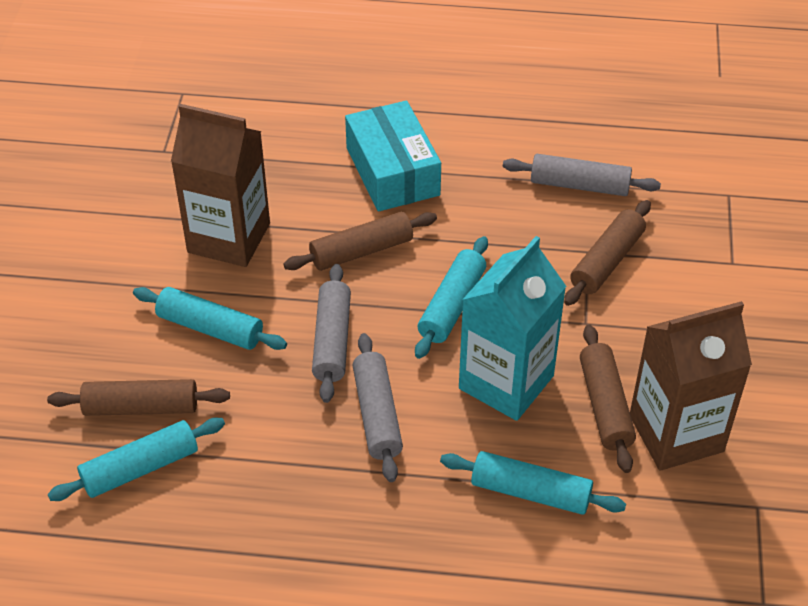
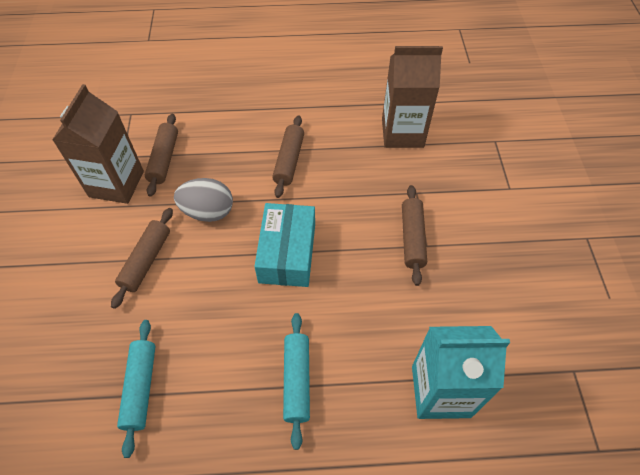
grey egg: 0 -> 1
grey rolling pin: 3 -> 0
turquoise rolling pin: 4 -> 2

